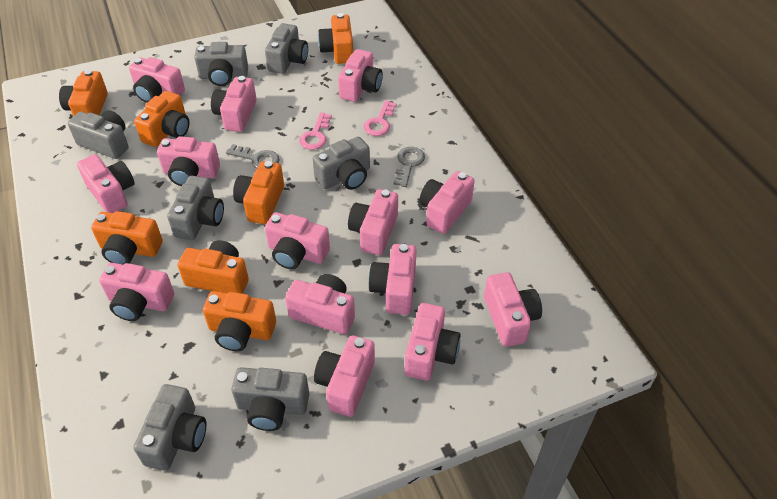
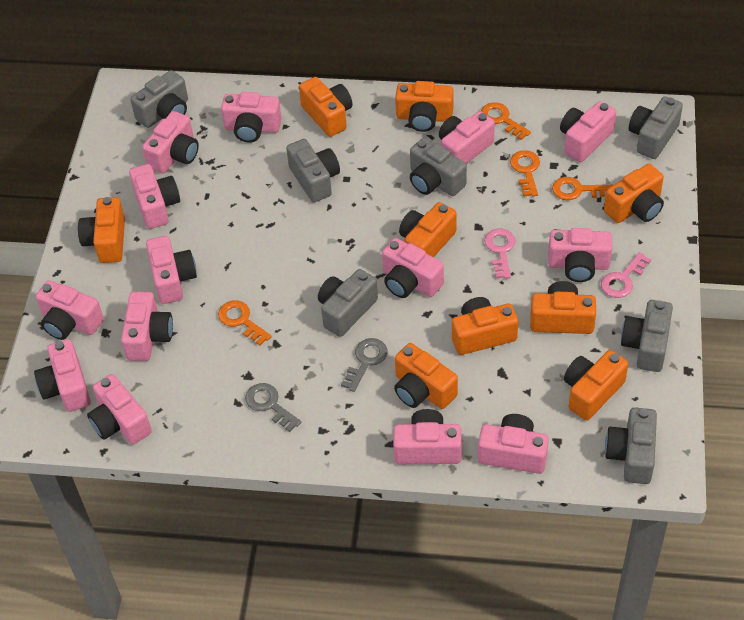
orange camera: 7 -> 9
orange key: 0 -> 4

